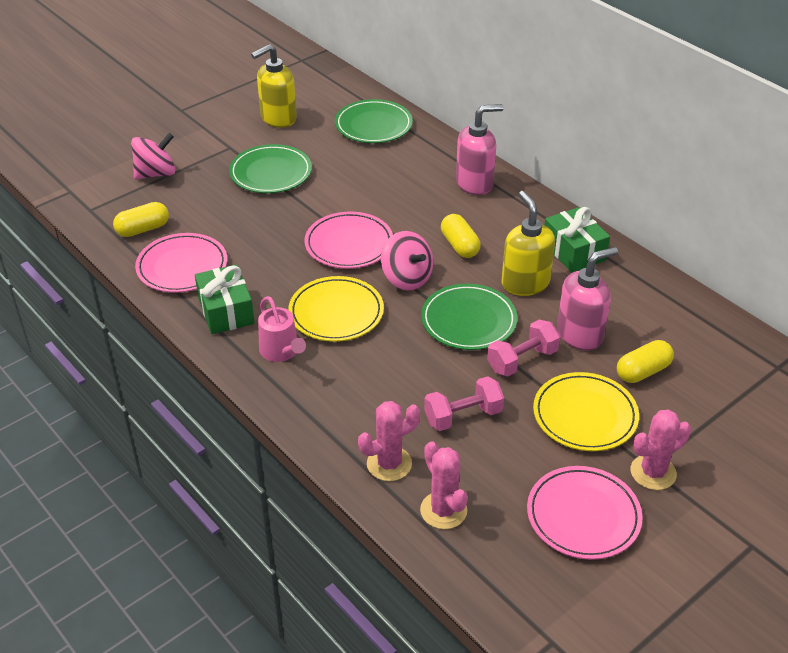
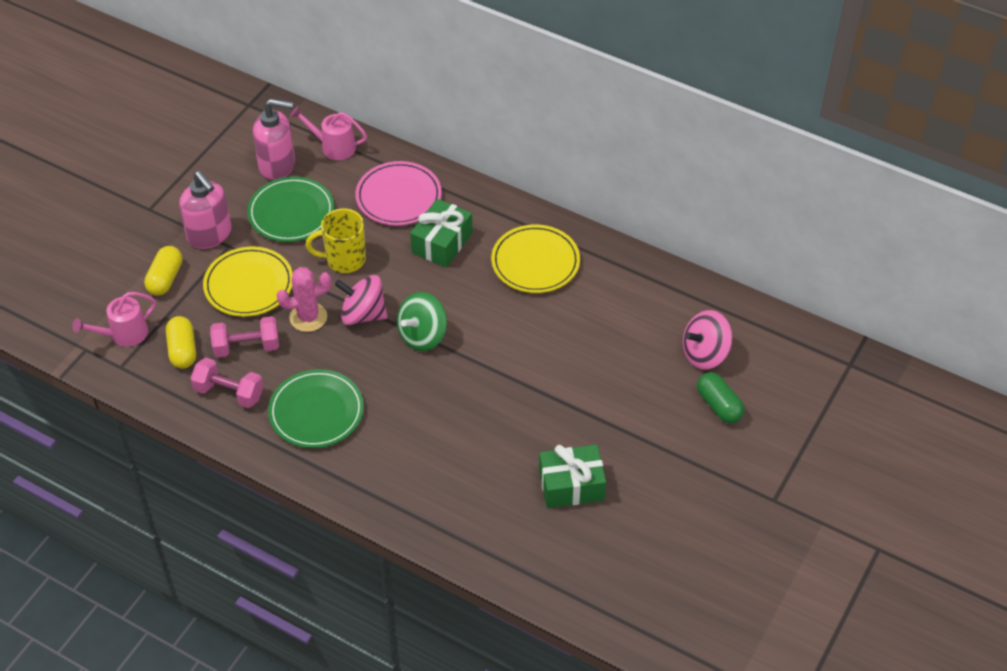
green capsule: 0 -> 1
green plate: 3 -> 2
green spinning top: 0 -> 1
pink cactus: 3 -> 1
pink plate: 3 -> 1
pink watering can: 1 -> 2
yellow capsule: 3 -> 2
yellow mug: 0 -> 1
yellow soap dispenser: 2 -> 0

